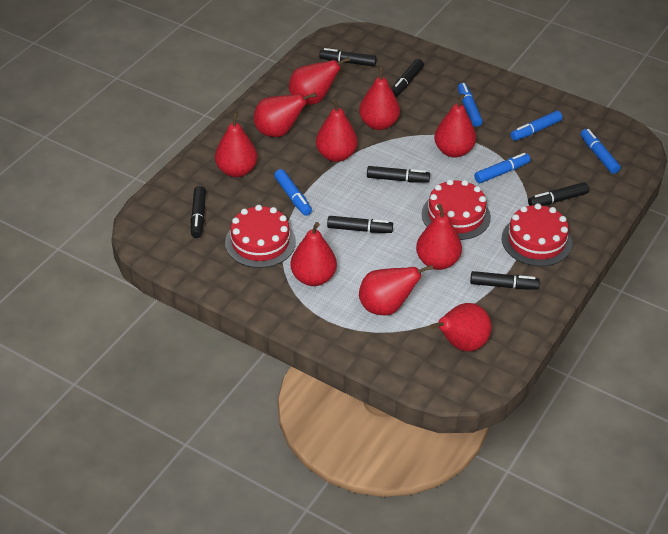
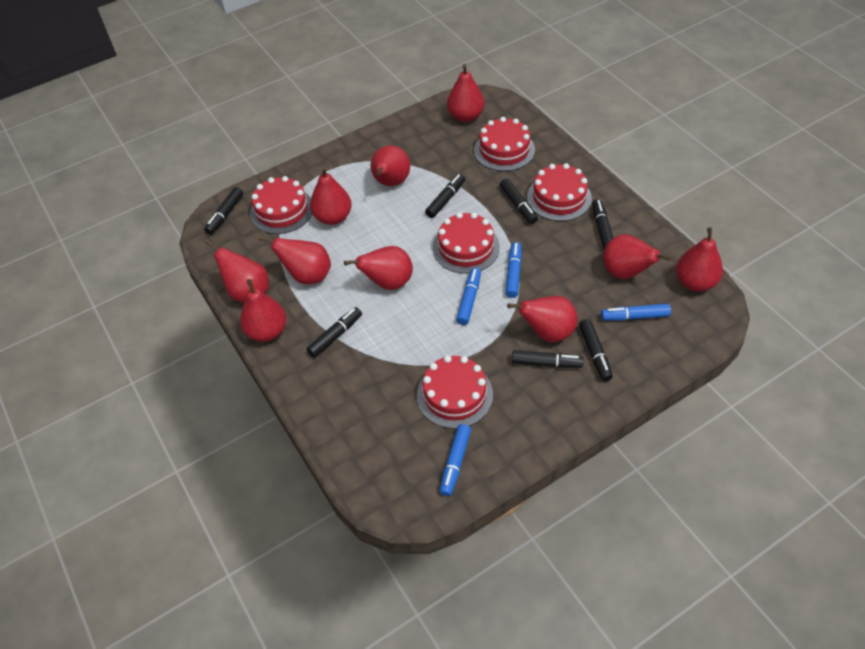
blue marker: 5 -> 4
red cake: 3 -> 5

